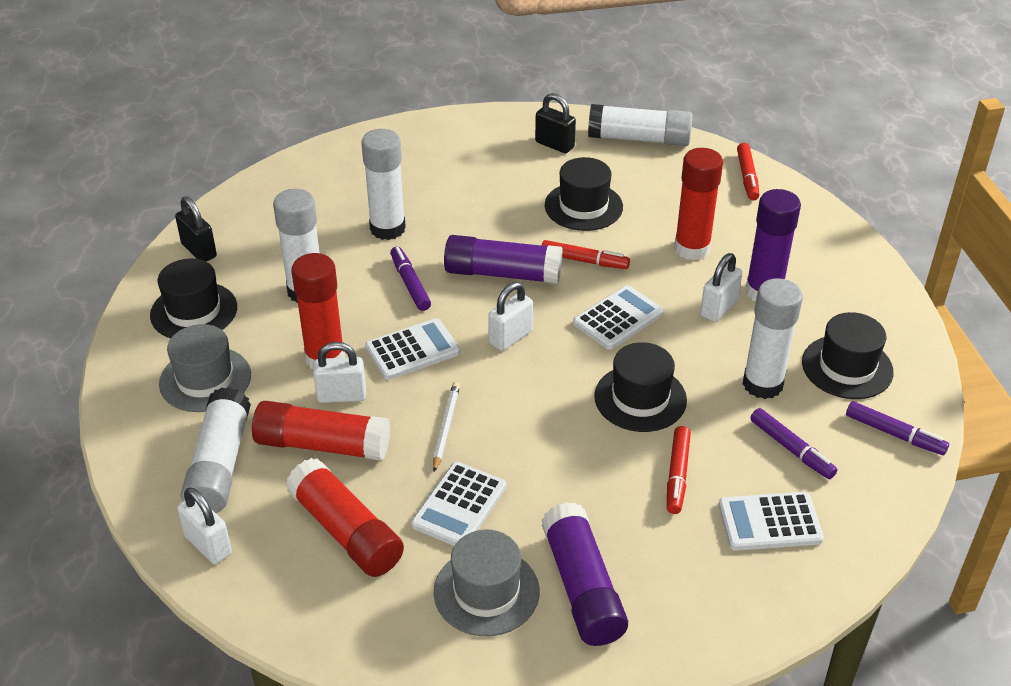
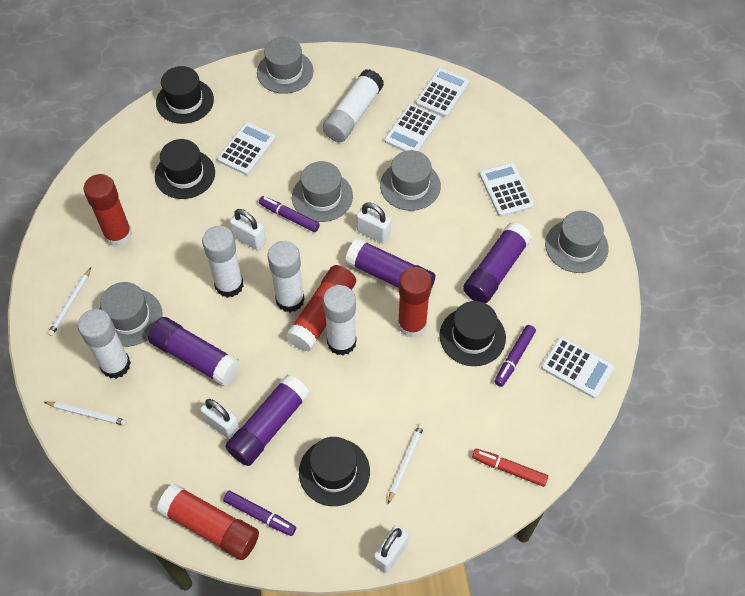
black padlock: 2 -> 0
grey hat: 2 -> 5
purple glue stick: 3 -> 4
red marker: 3 -> 1
white calculator: 4 -> 5
white pencil: 1 -> 3

